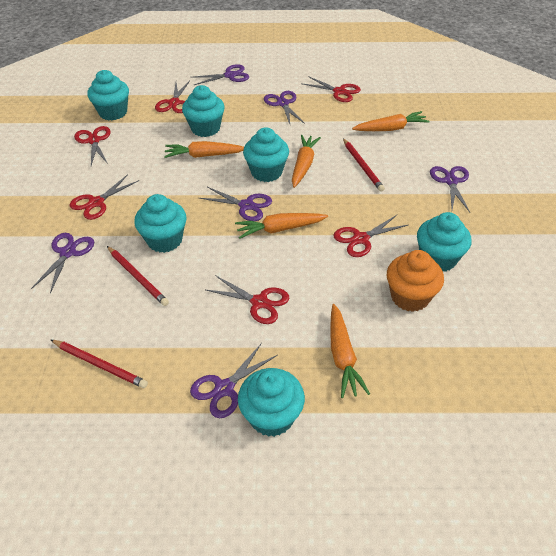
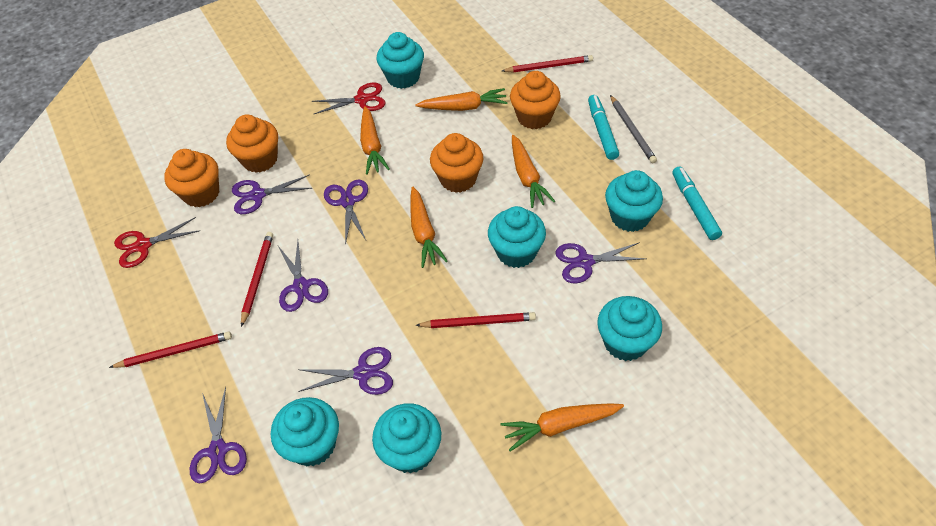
grey pencil: 0 -> 1
orange cupcake: 1 -> 4
red pencil: 3 -> 4
red scissors: 6 -> 2
turquoise marker: 0 -> 2

